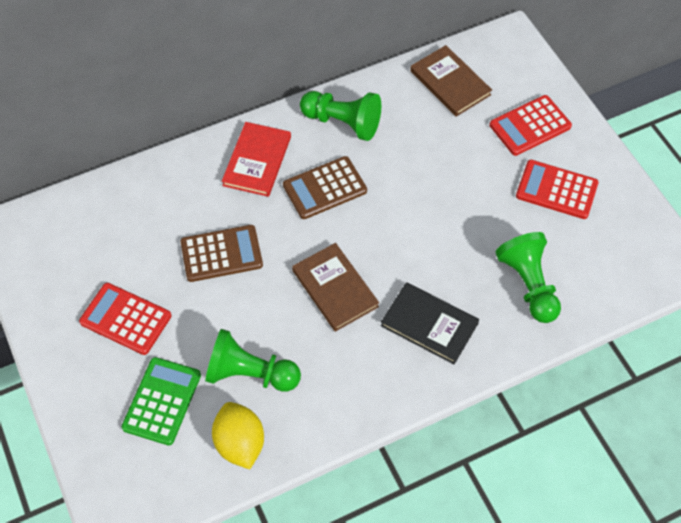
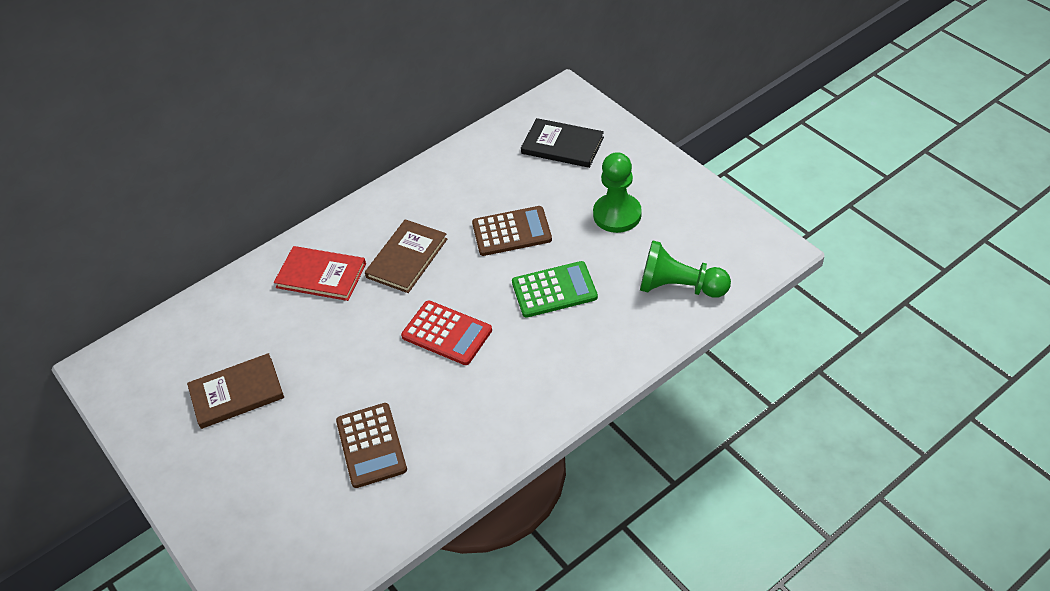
green pawn: 3 -> 2
red calculator: 3 -> 1
yellow lemon: 1 -> 0

